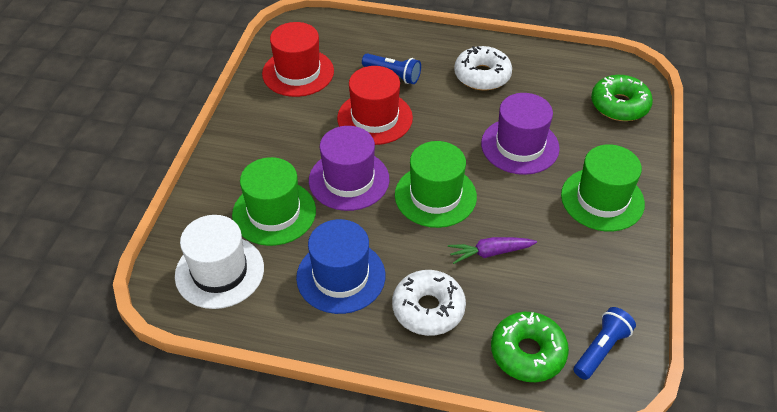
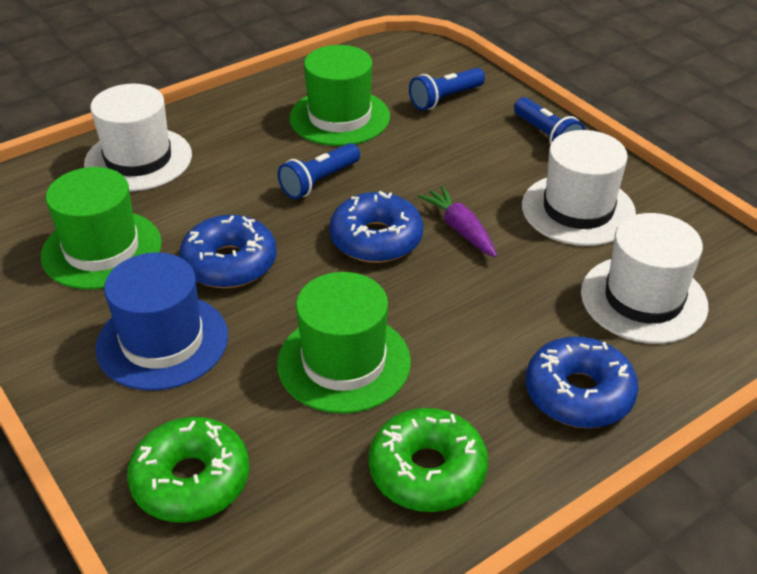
blue donut: 0 -> 3
blue flashlight: 2 -> 3
purple hat: 2 -> 0
red hat: 2 -> 0
white donut: 2 -> 0
white hat: 1 -> 3

